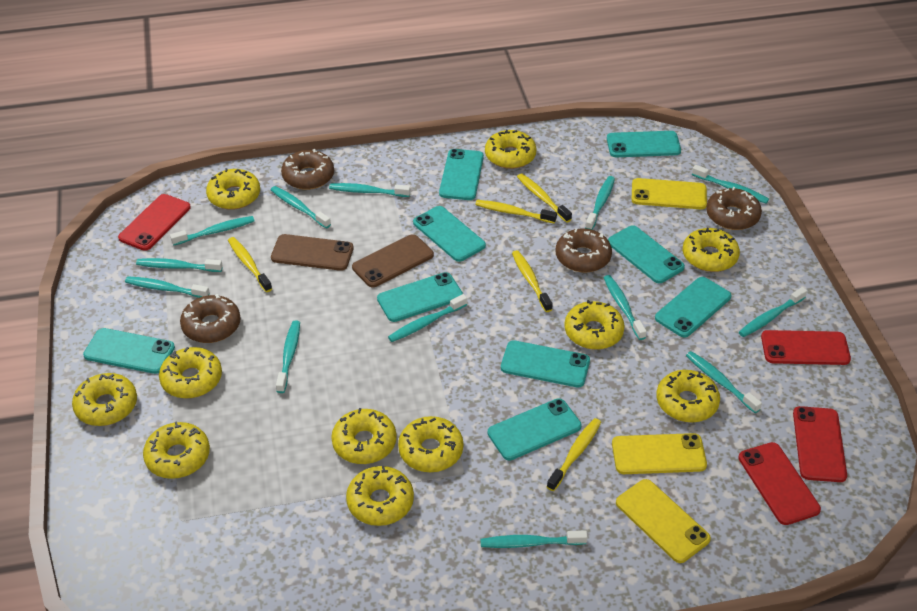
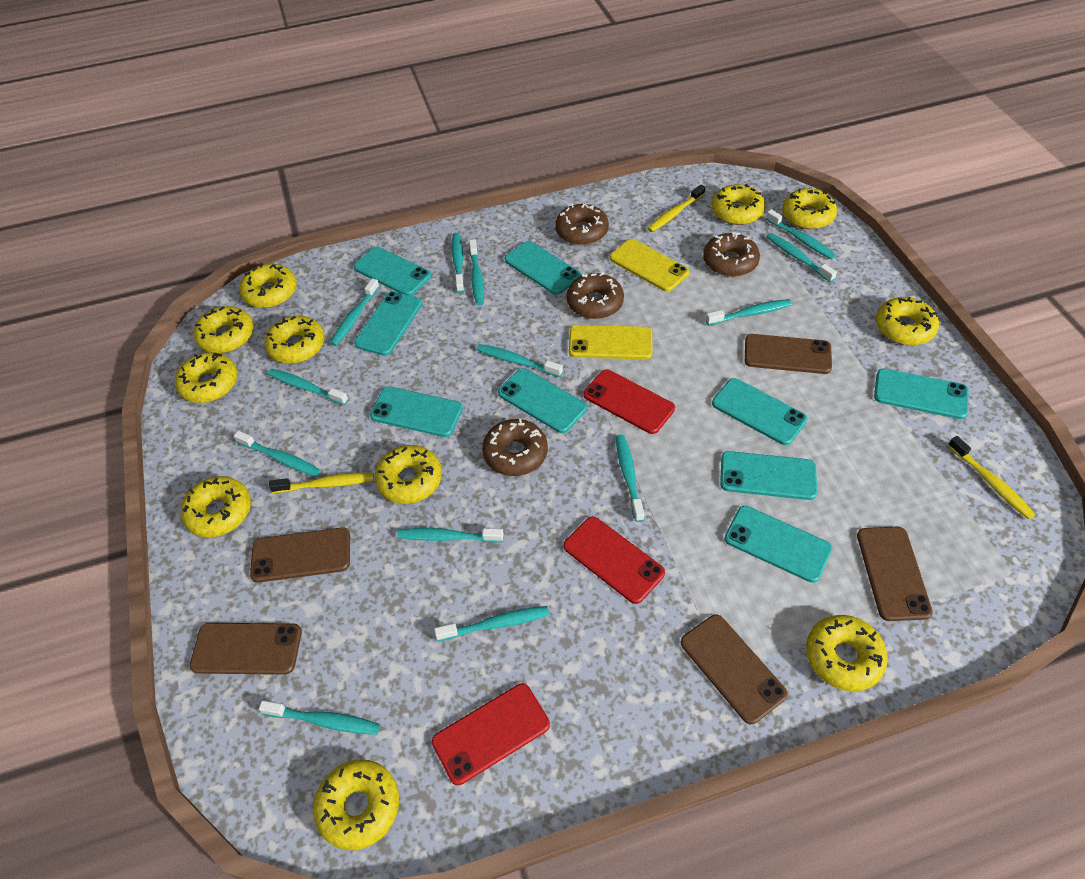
brown phone: 2 -> 5
red phone: 4 -> 3
yellow phone: 3 -> 2
yellow toothbrush: 5 -> 3

